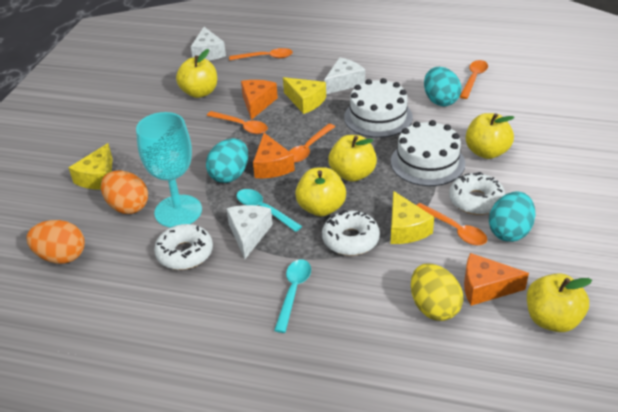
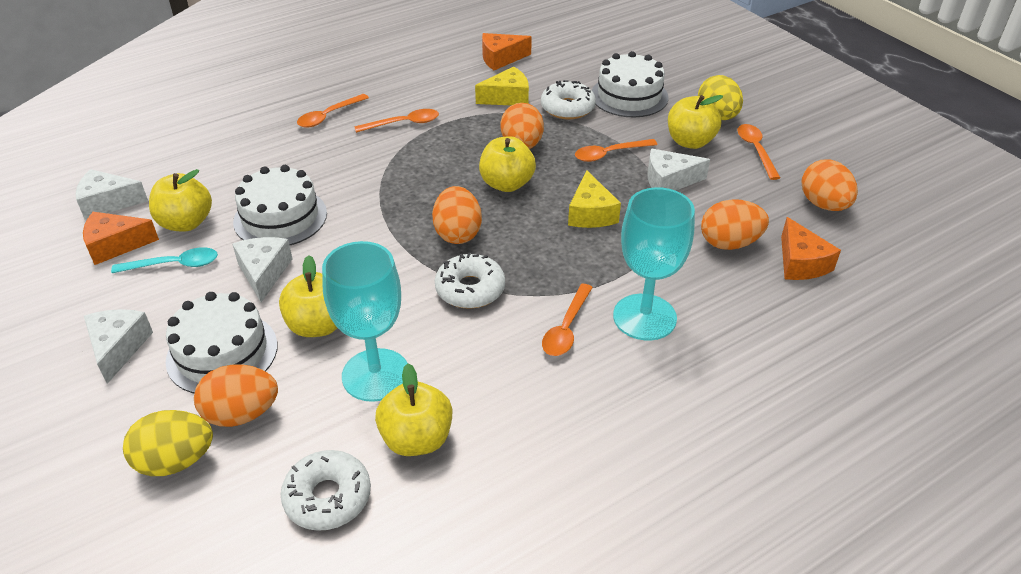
orange egg: 2 -> 5
turquoise egg: 3 -> 0
turquoise goblet: 1 -> 2
turquoise spoon: 2 -> 1
white cake: 2 -> 3
white cheese: 3 -> 4
yellow cheese: 3 -> 2
yellow egg: 1 -> 2

